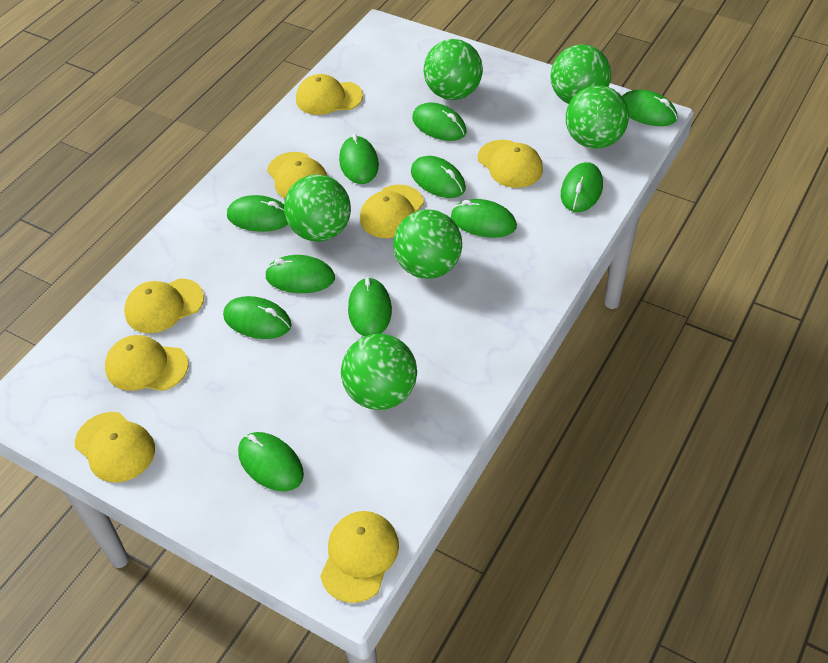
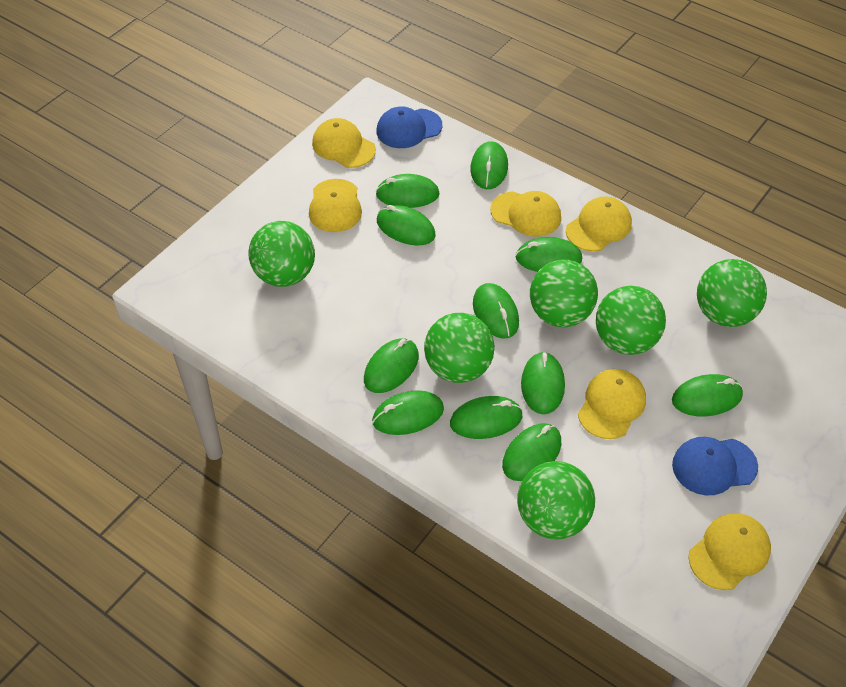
blue cap: 0 -> 2
yellow cap: 8 -> 6

